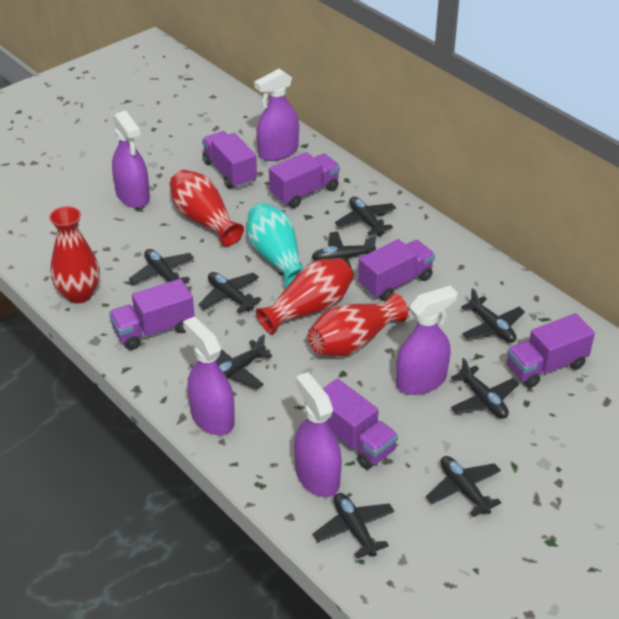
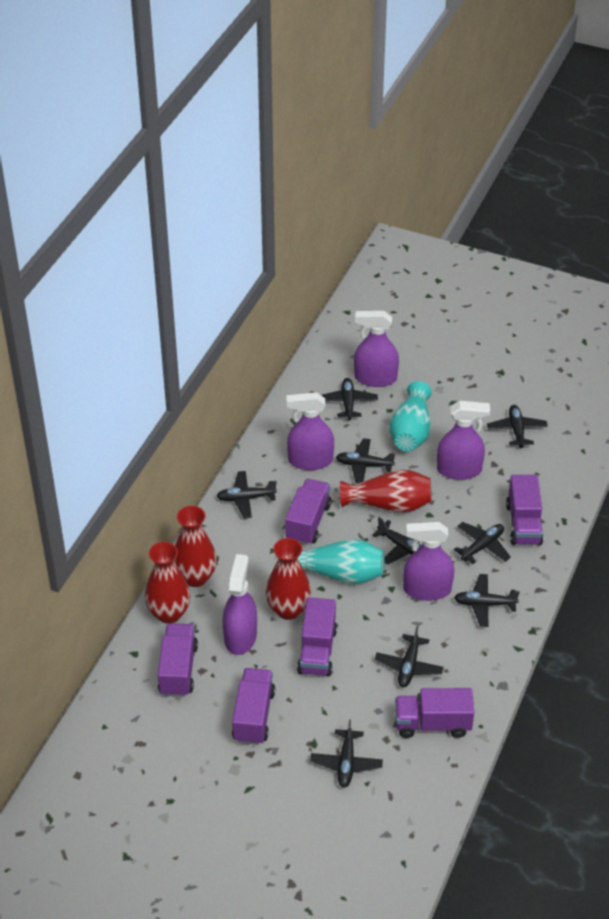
turquoise vase: 1 -> 2

